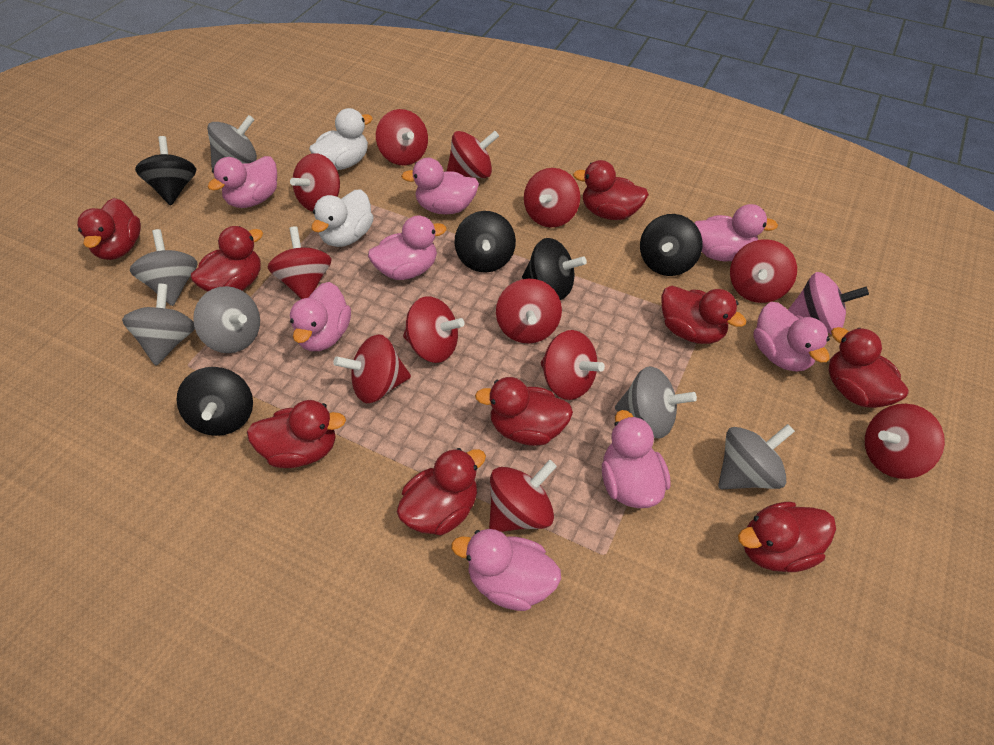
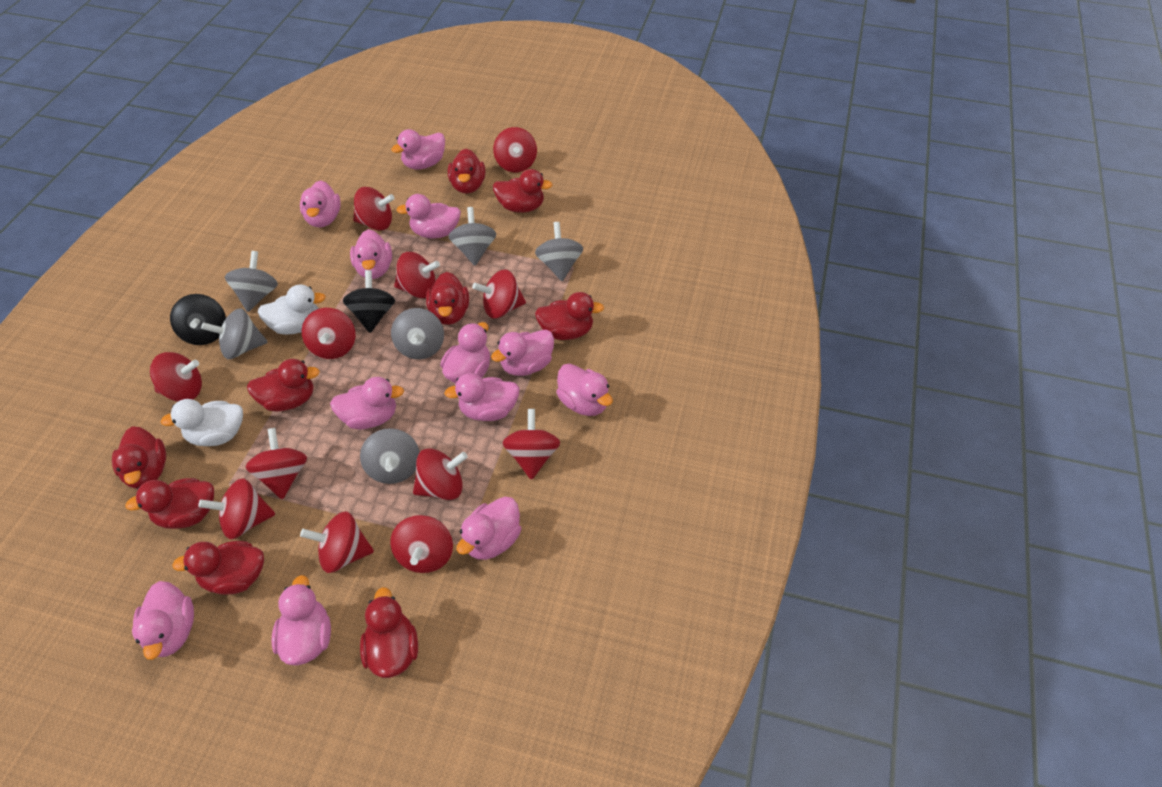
black spinning top: 5 -> 2
pink duck: 8 -> 12
pink spinning top: 1 -> 0

